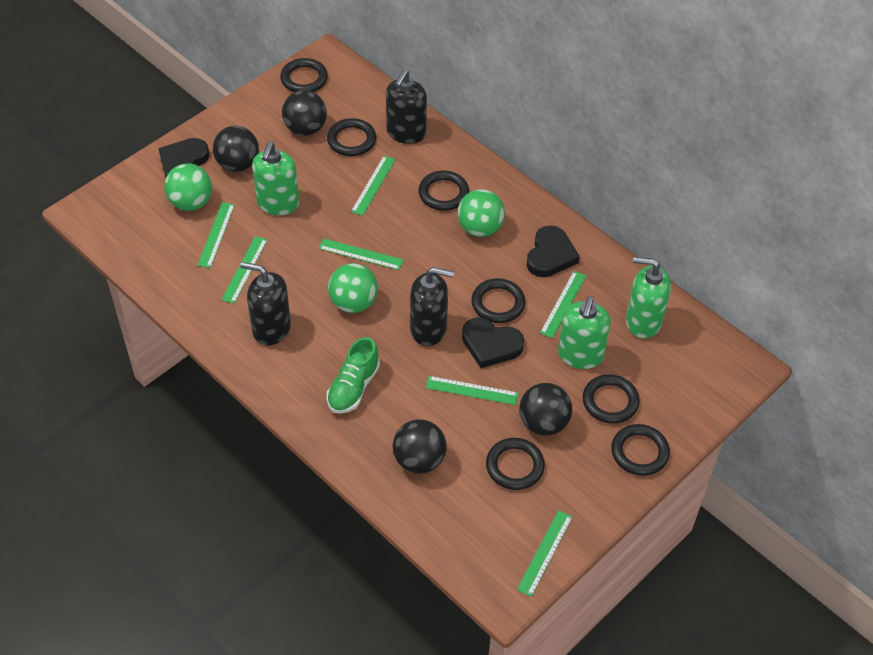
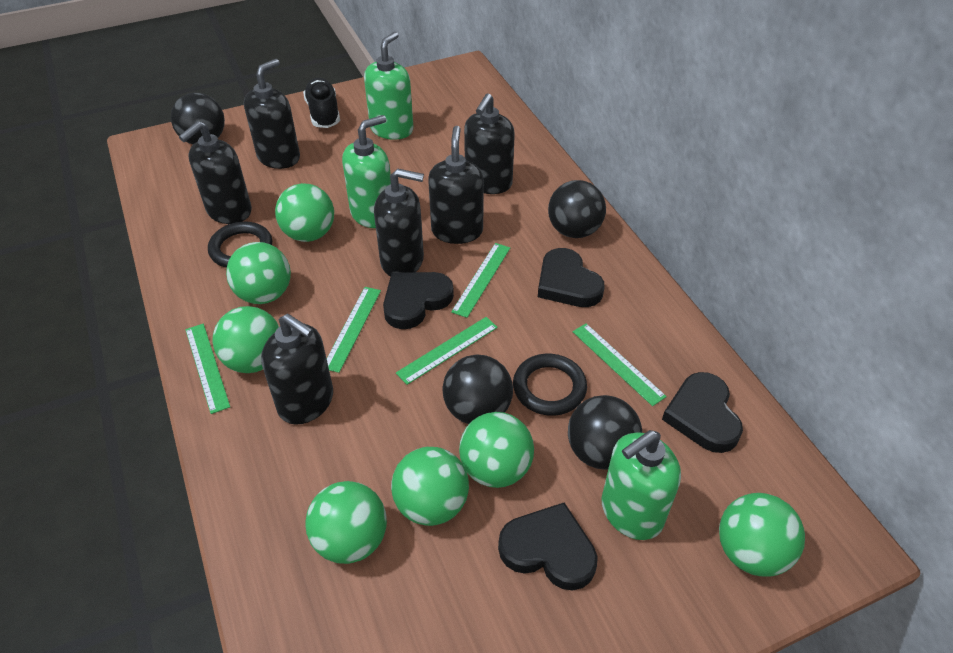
black heart: 3 -> 4
black ring: 7 -> 2
black shoe: 0 -> 1
black soap dispenser: 3 -> 6
green ball: 3 -> 7
green ruler: 7 -> 5
green shoe: 1 -> 0

